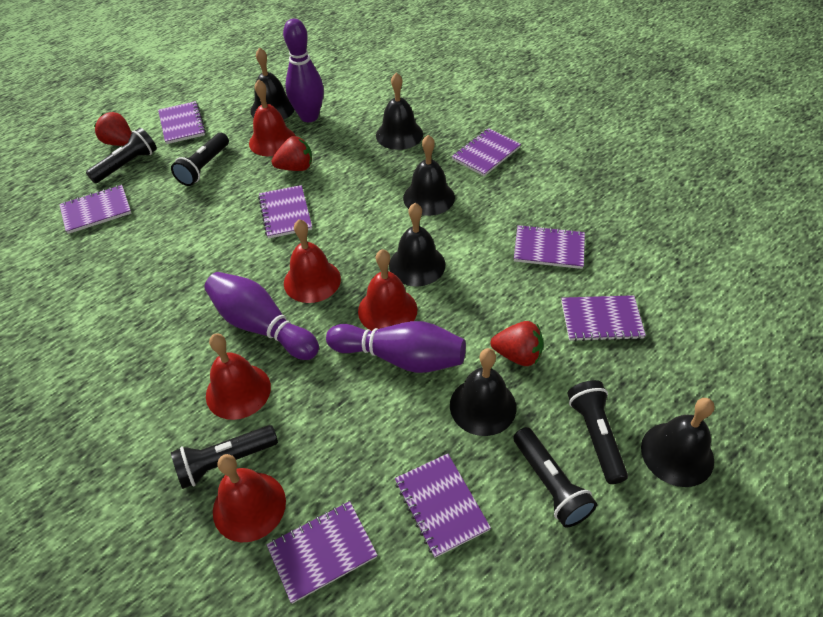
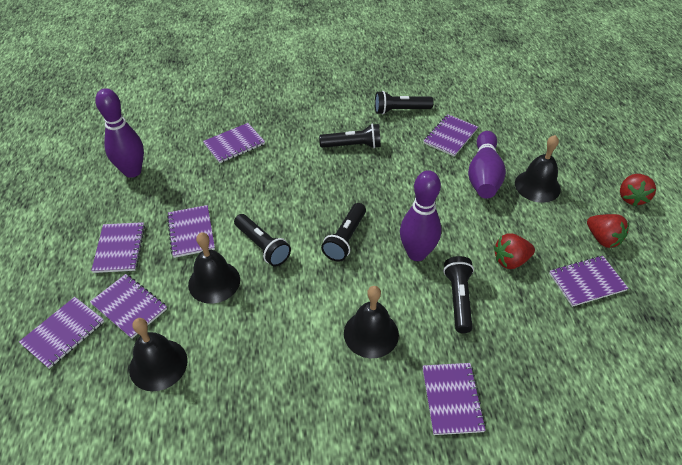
black bell: 6 -> 4
red bell: 5 -> 0

